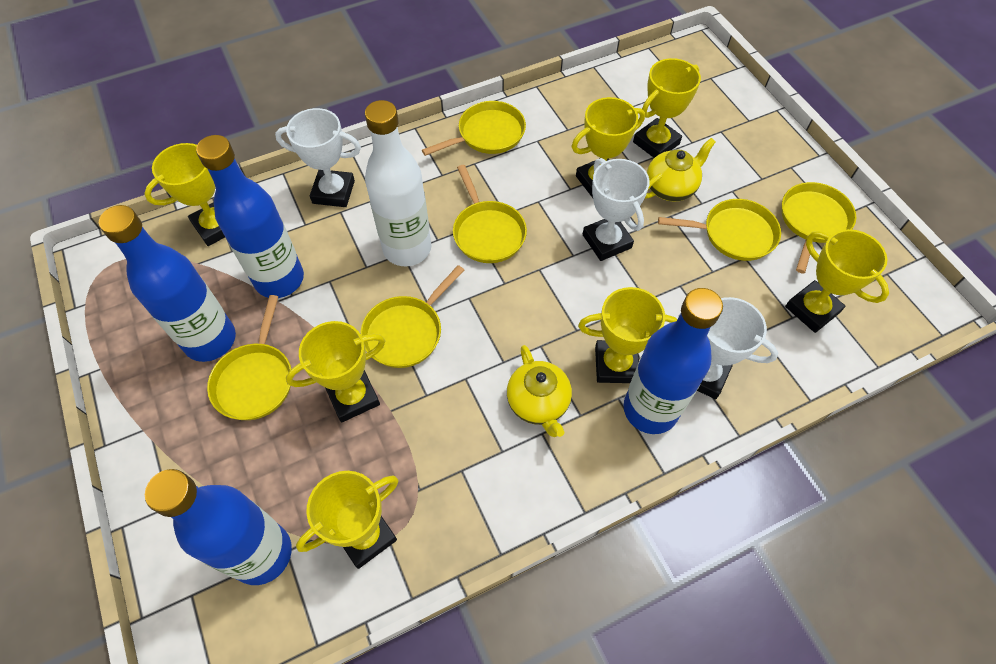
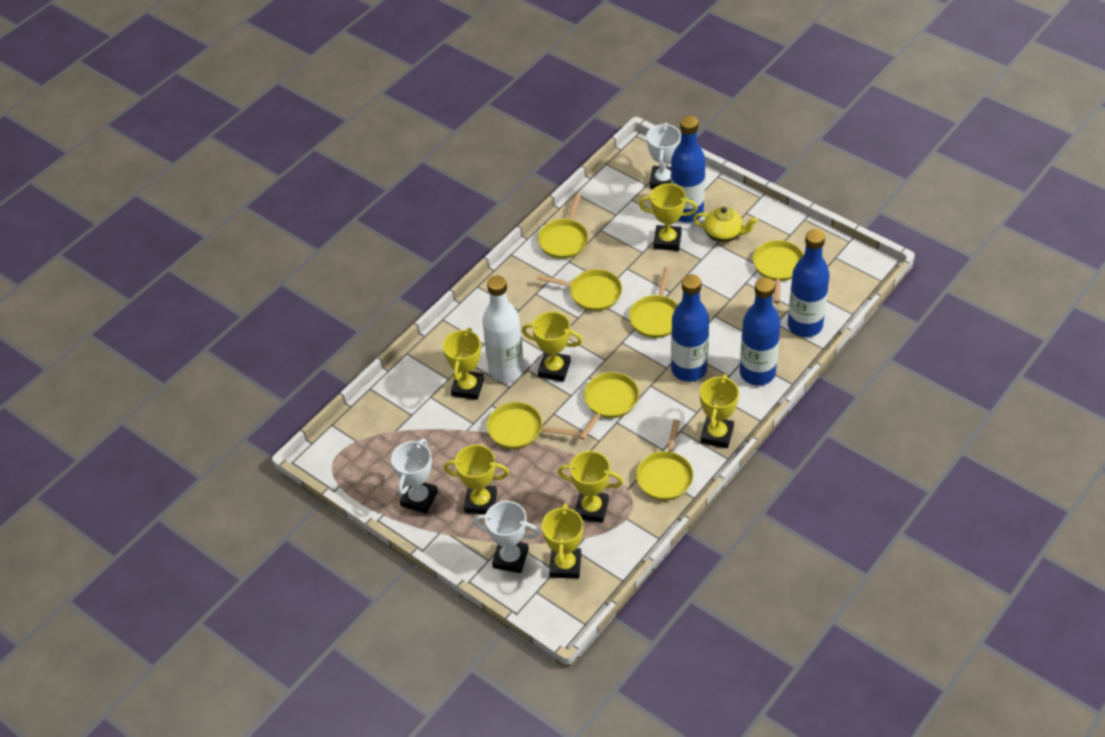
yellow pan: 6 -> 7
yellow teapot: 2 -> 1

